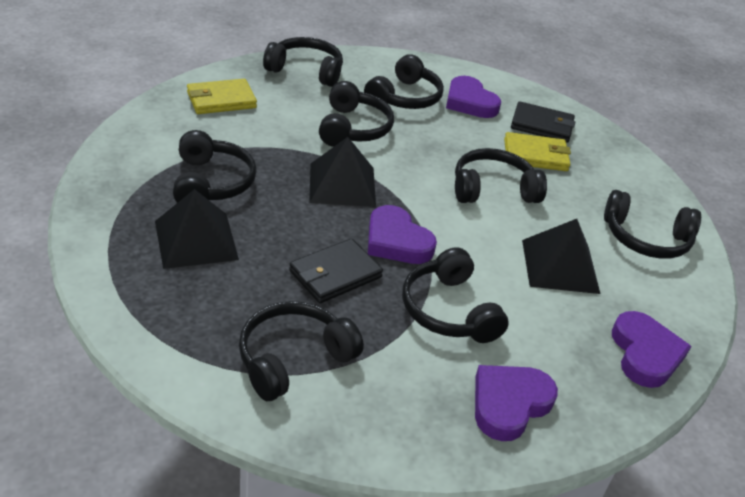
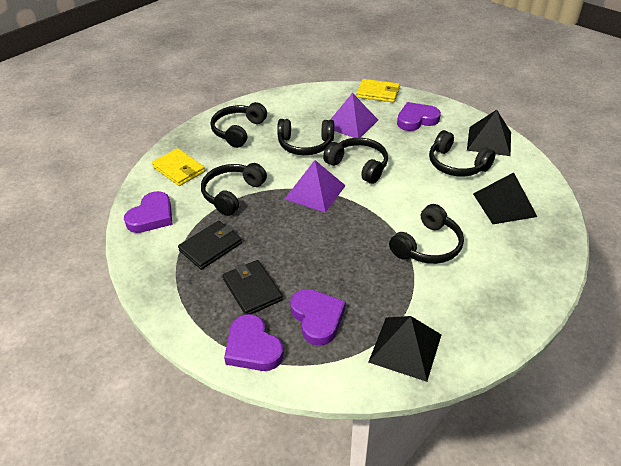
black headphones: 8 -> 6
purple pyramid: 0 -> 2

